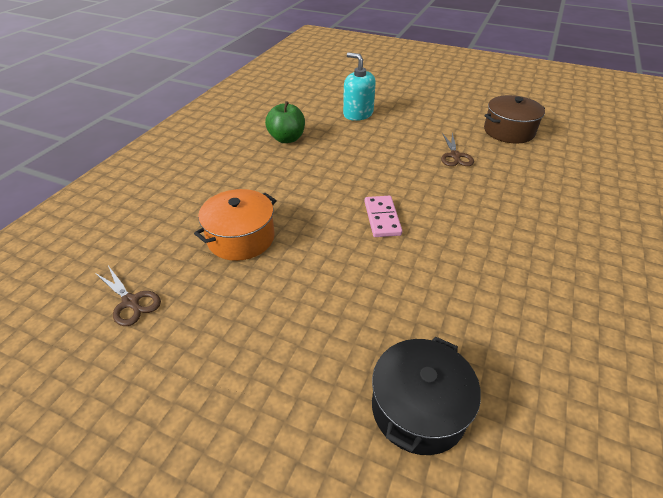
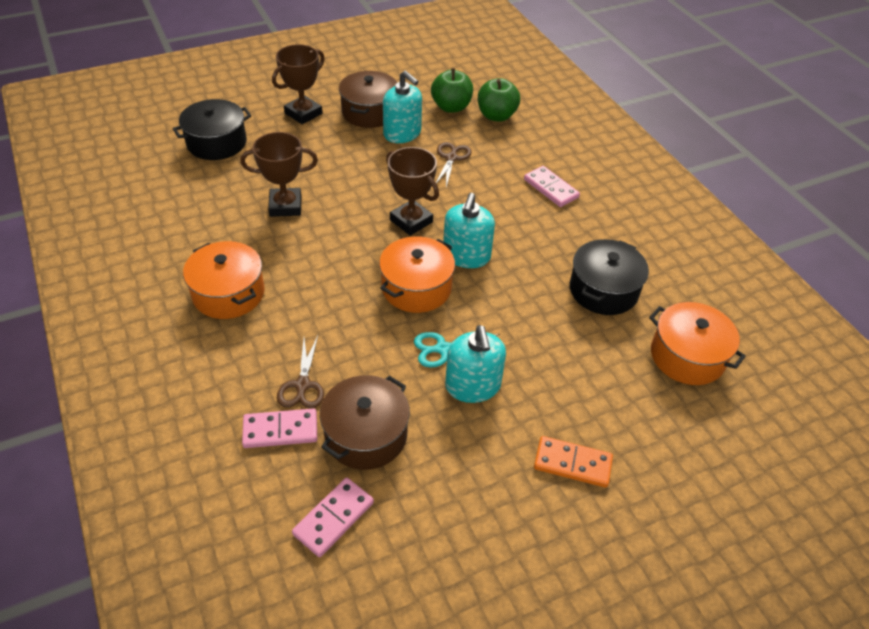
black pot: 1 -> 2
brown pot: 1 -> 2
brown trophy: 0 -> 3
green apple: 1 -> 2
orange domino: 0 -> 1
orange pot: 1 -> 3
pink domino: 1 -> 3
turquoise scissors: 0 -> 1
turquoise soap dispenser: 1 -> 3

